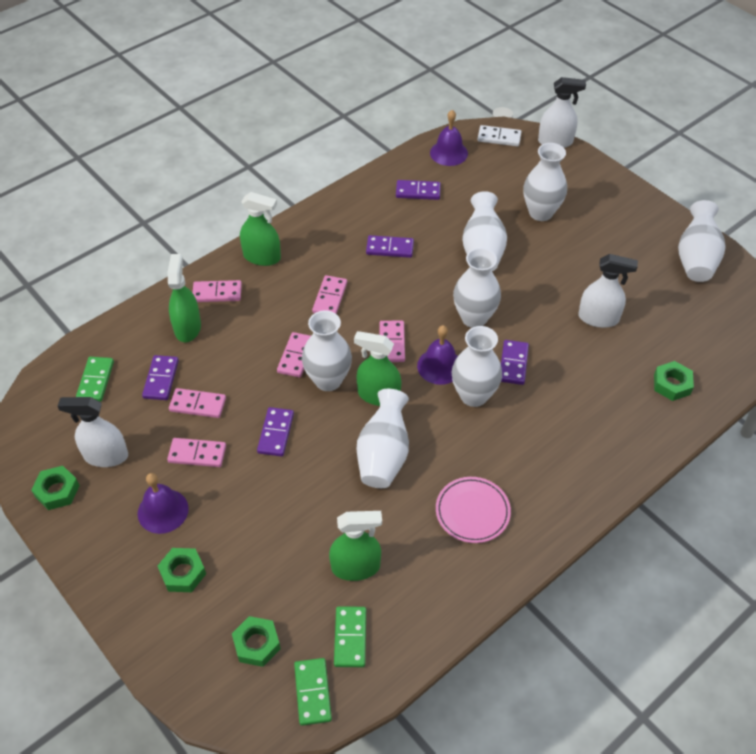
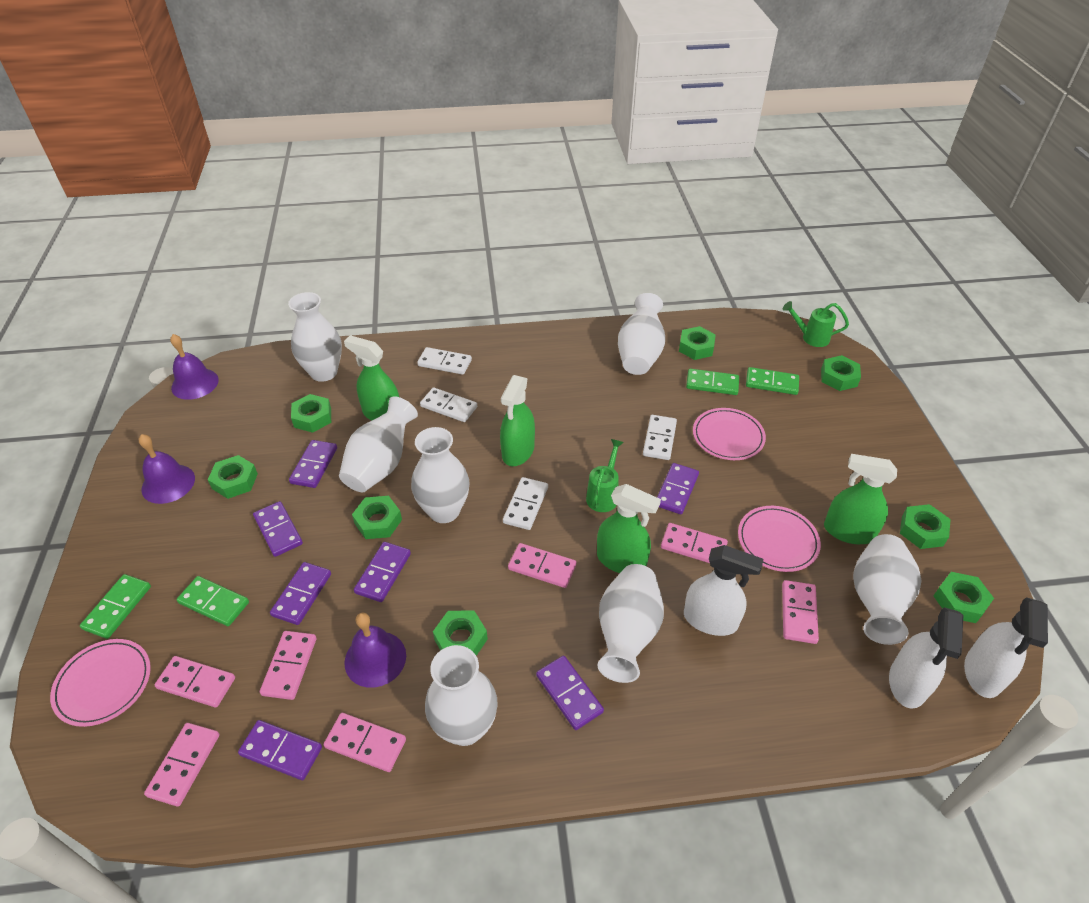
green domino: 3 -> 4
green nut: 4 -> 8
green watering can: 0 -> 2
pink domino: 6 -> 7
pink plate: 1 -> 3
purple domino: 5 -> 7
white domino: 1 -> 4

